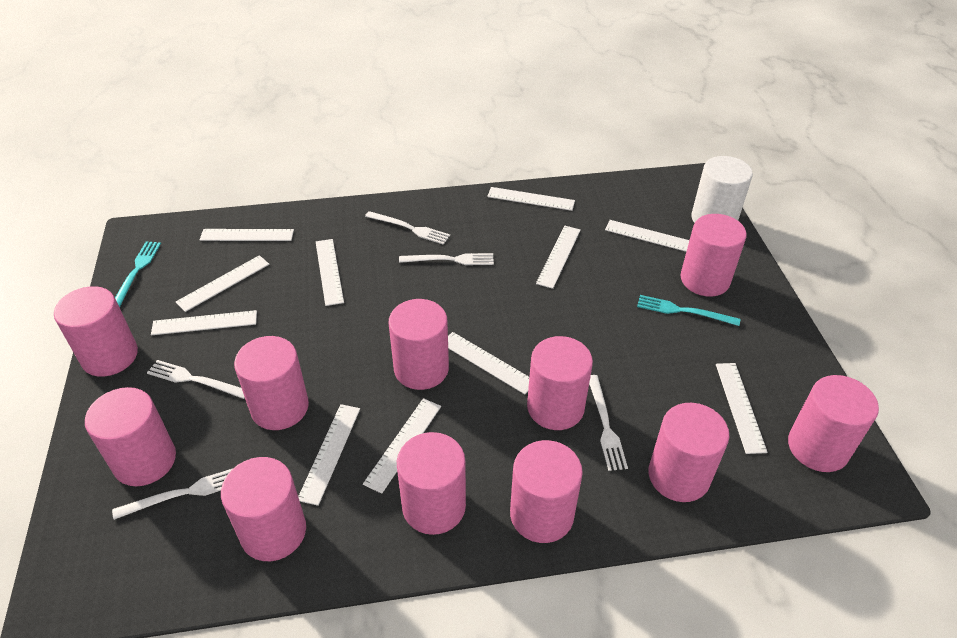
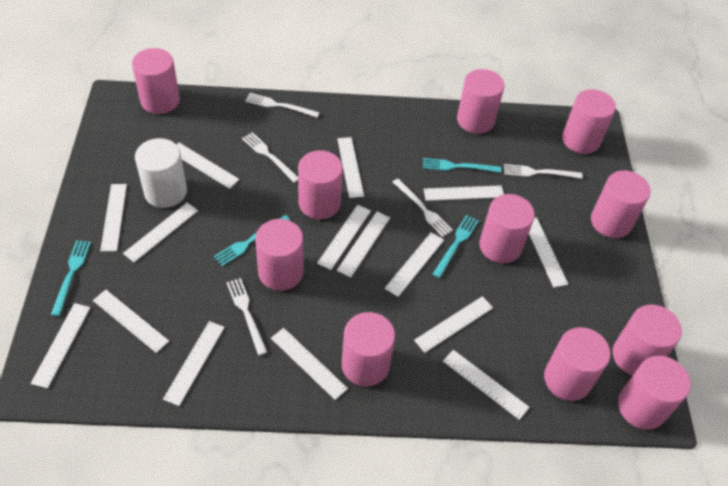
turquoise fork: 2 -> 4
white ruler: 11 -> 15

